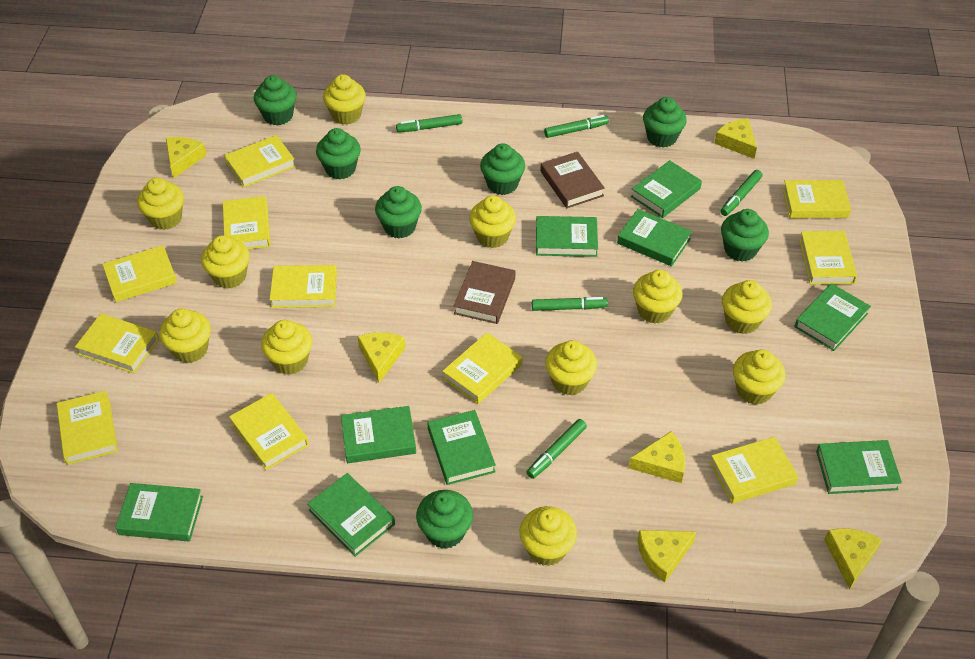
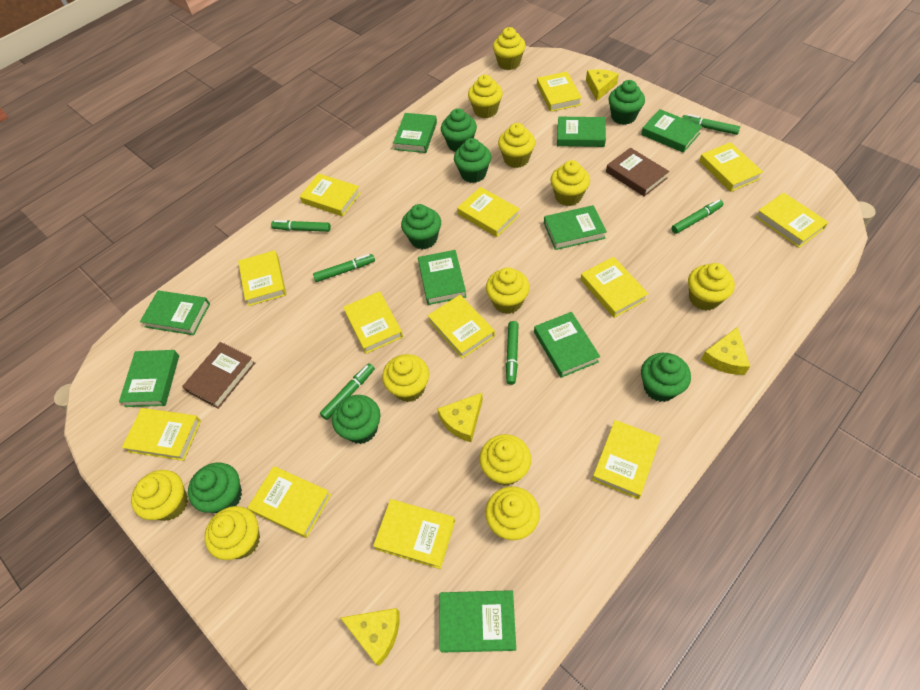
green marker: 5 -> 6
yellow book: 11 -> 13
yellow cheese: 6 -> 4

